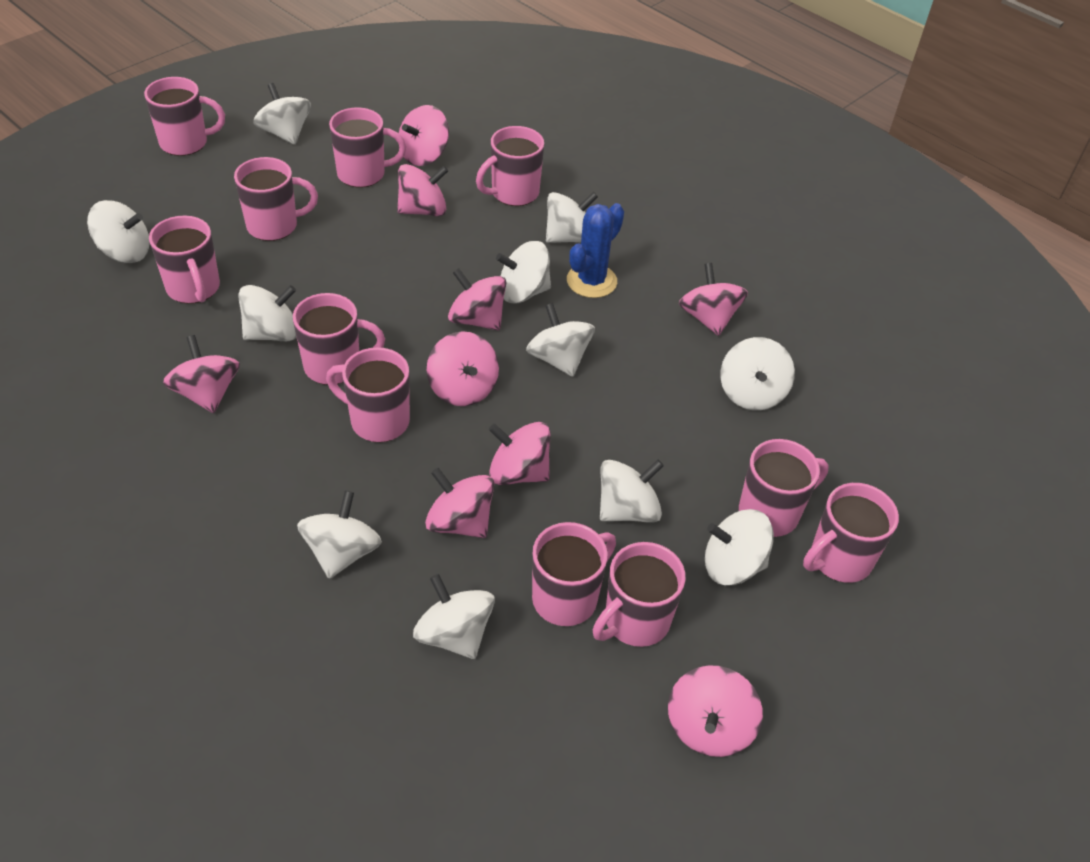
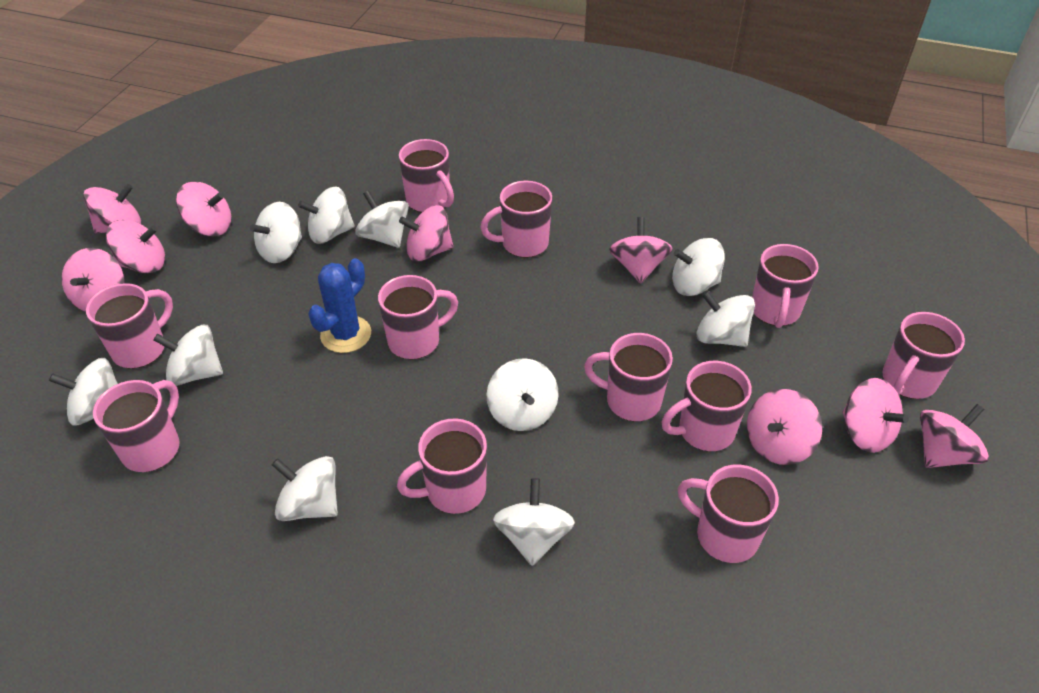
white spinning top: 11 -> 10

